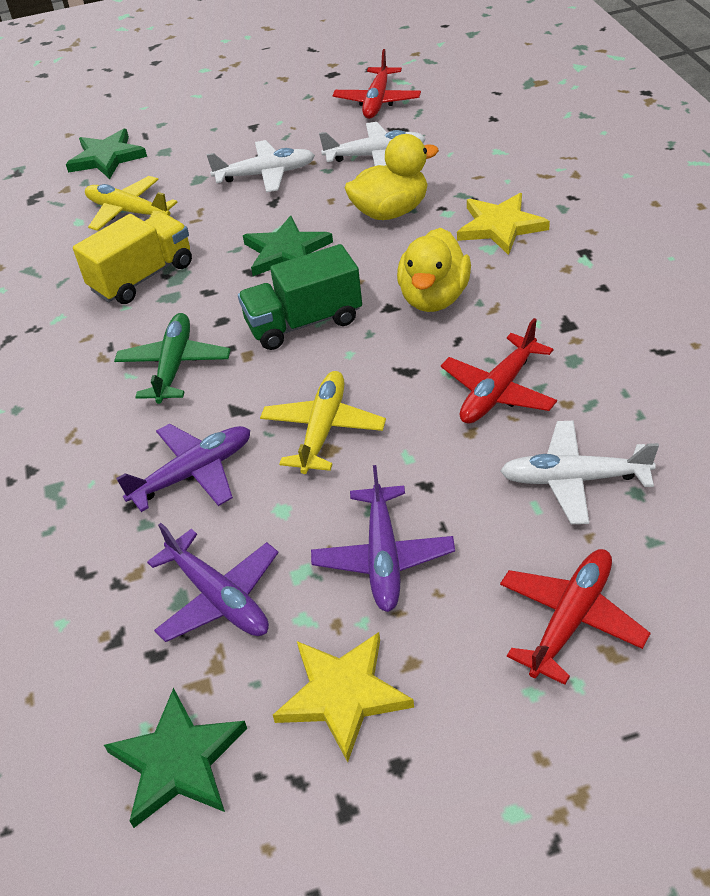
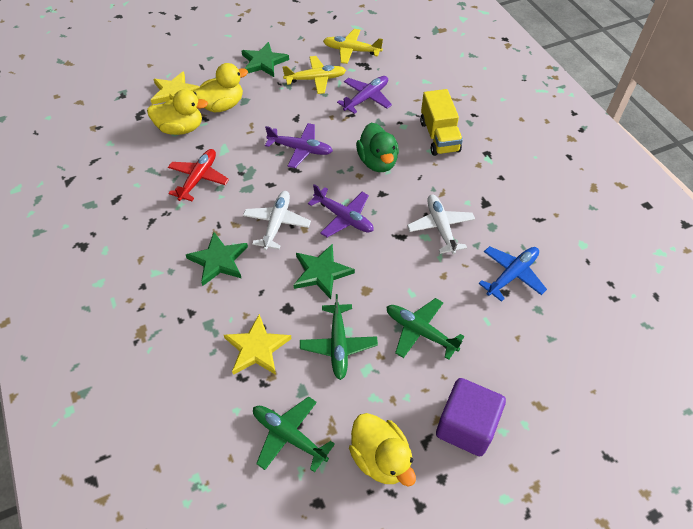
blue plane: 0 -> 1
green duck: 0 -> 1
green plane: 1 -> 3
green truck: 1 -> 0
purple cube: 0 -> 1
red plane: 3 -> 1
white plane: 3 -> 2
yellow duck: 2 -> 3

